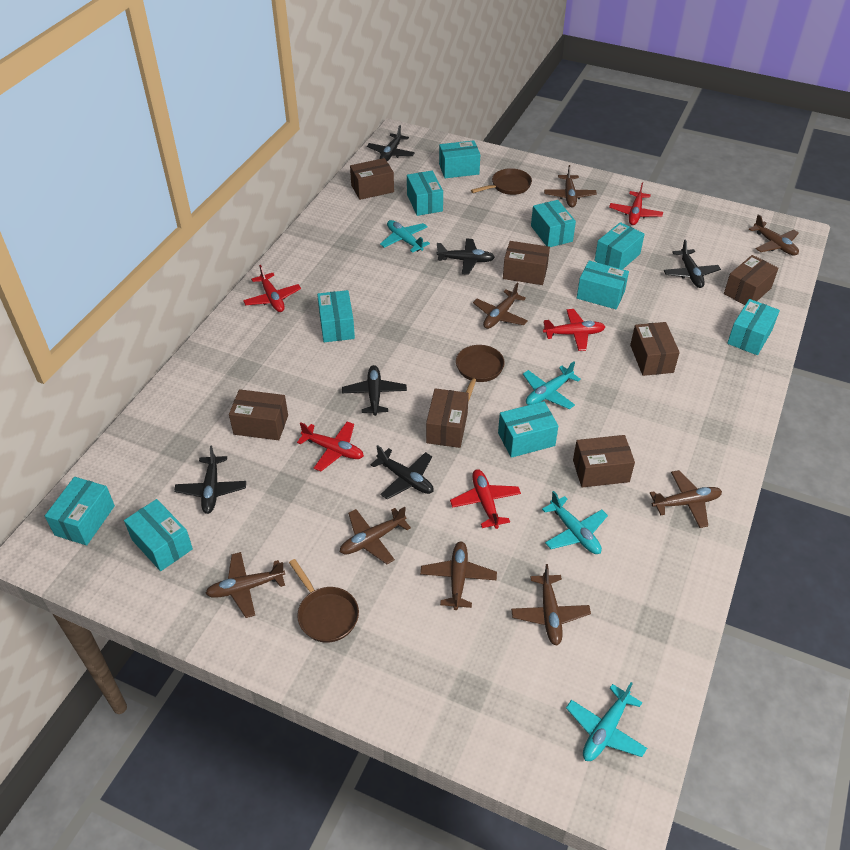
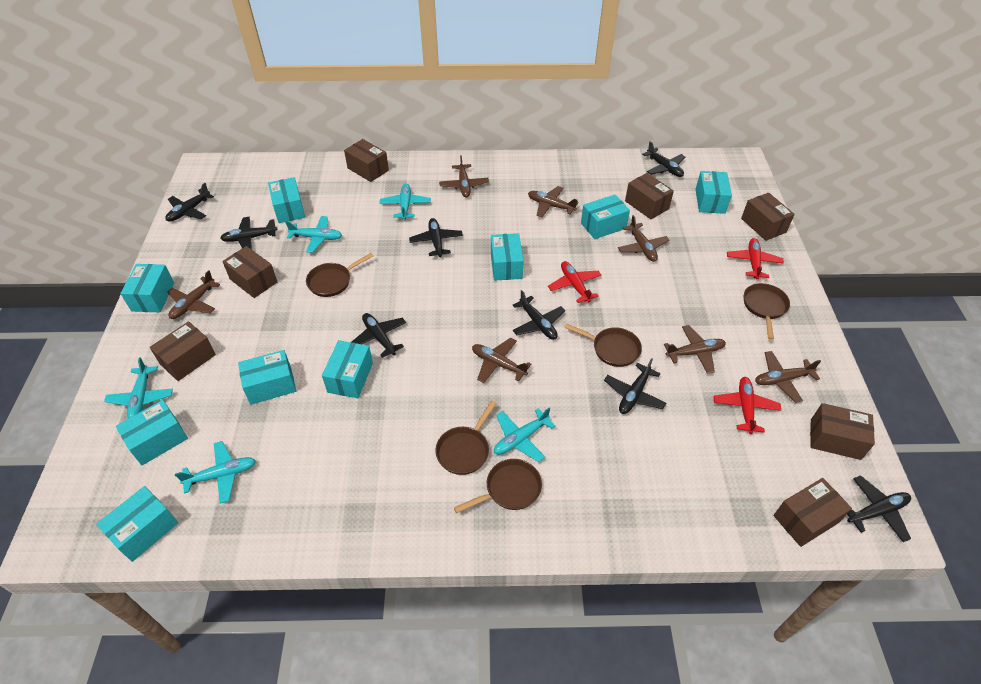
black plane: 6 -> 8
brown pan: 3 -> 5
brown plane: 8 -> 7
red plane: 5 -> 3
turquoise box: 10 -> 9
turquoise plane: 4 -> 5

